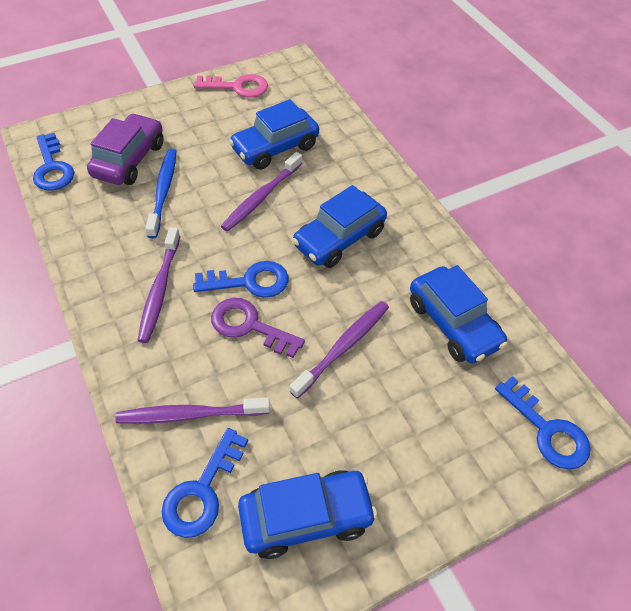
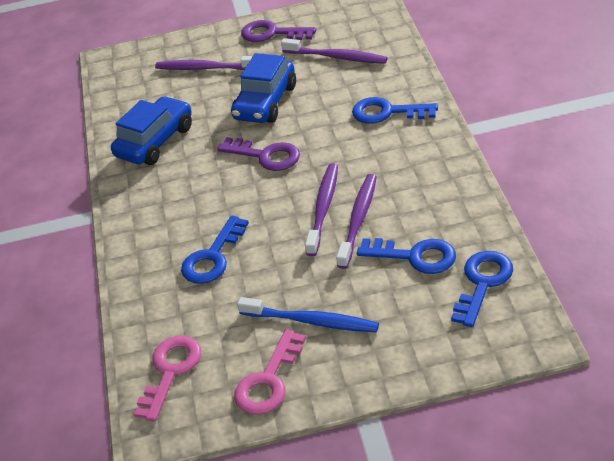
blue car: 4 -> 2
pink key: 1 -> 2
purple car: 1 -> 0
purple key: 1 -> 2

